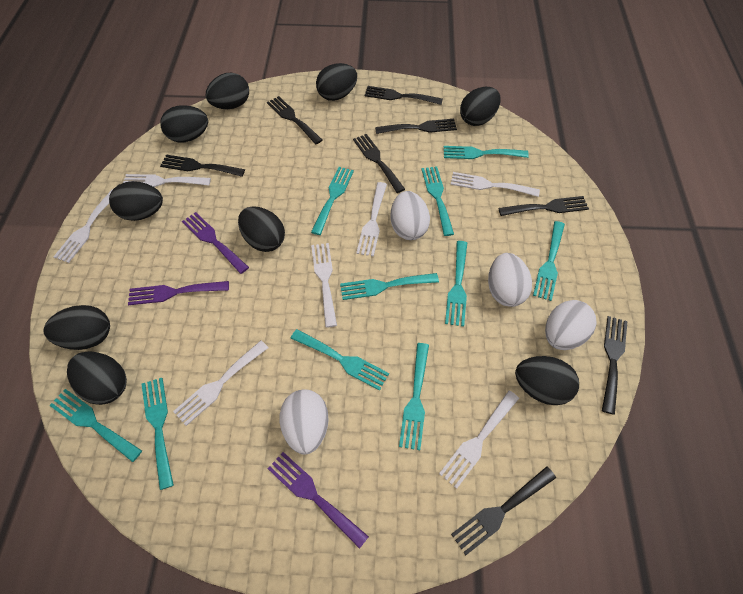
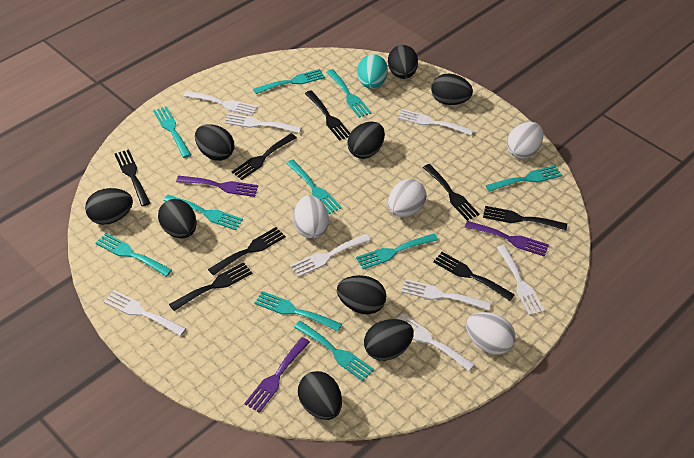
turquoise egg: 0 -> 1
white fork: 7 -> 8

